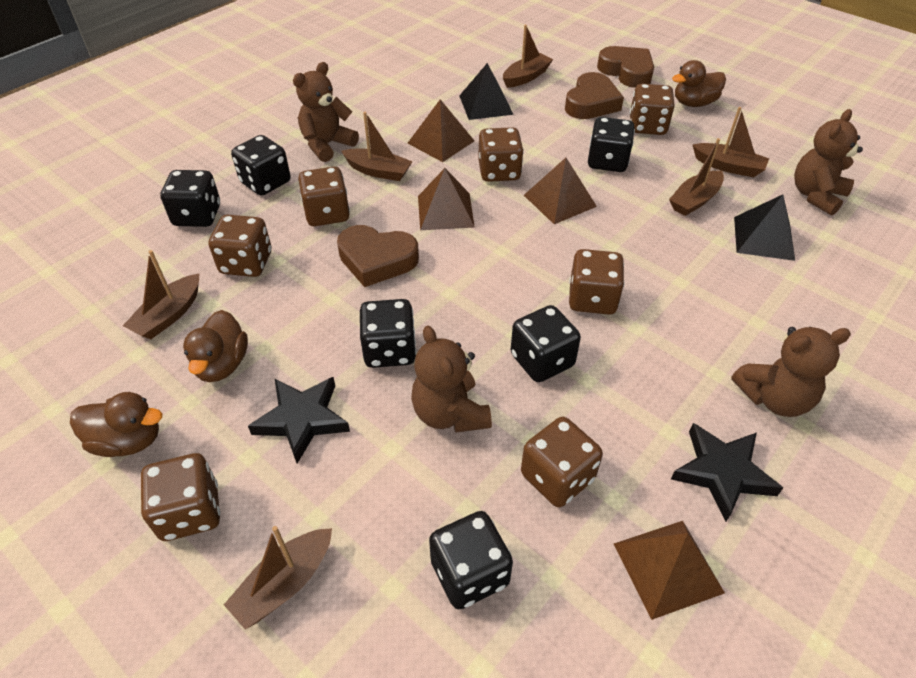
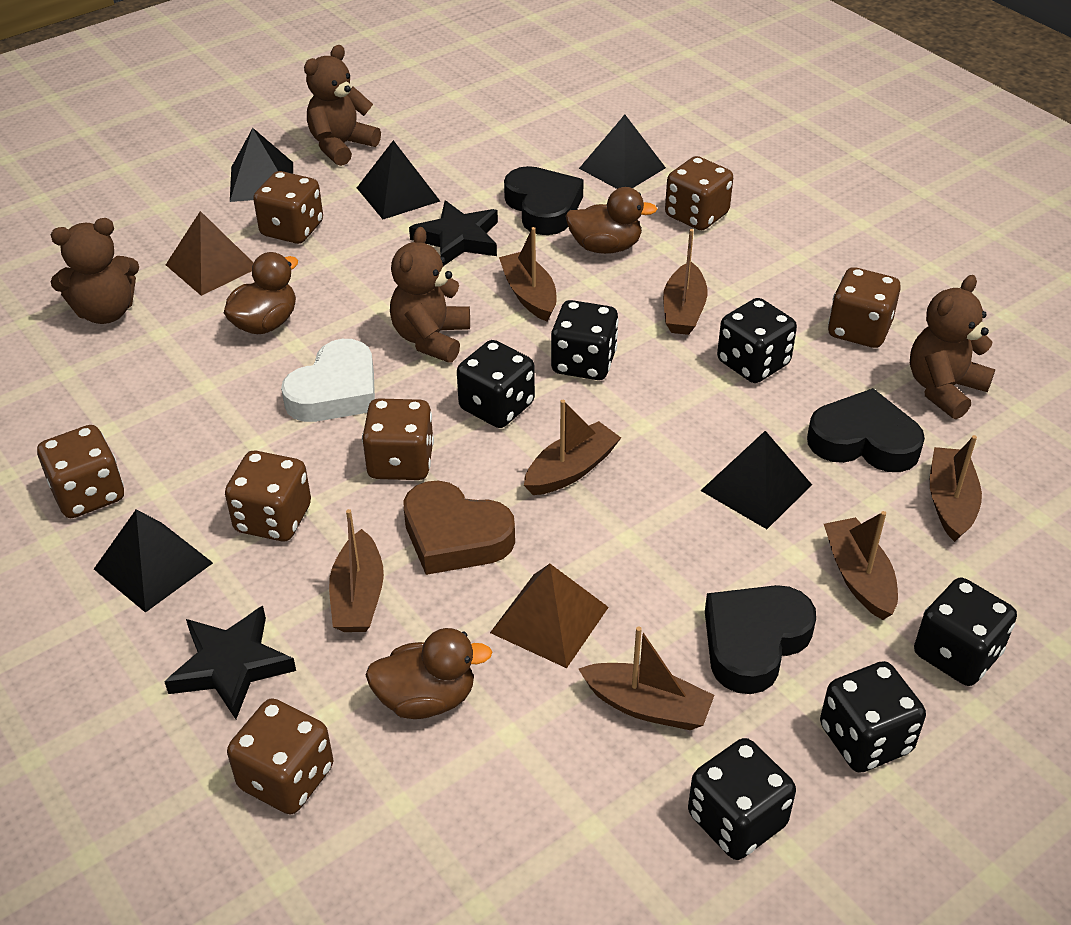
black heart: 0 -> 3
black pyramid: 2 -> 5
brown boat: 6 -> 7
brown heart: 3 -> 1
brown pyramid: 4 -> 2
white heart: 0 -> 1

